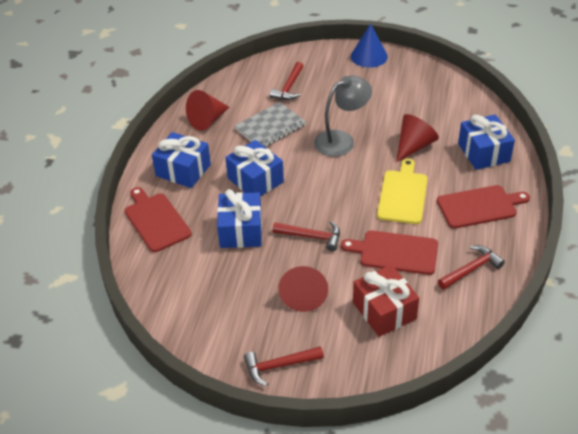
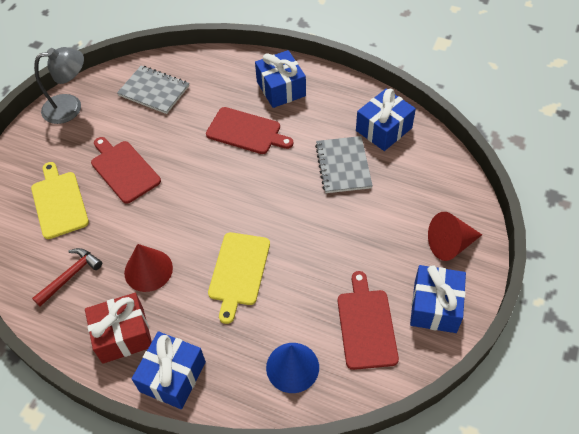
grey notebook: 1 -> 2
red cone: 3 -> 2
red hammer: 4 -> 1
yellow cutting board: 1 -> 2

